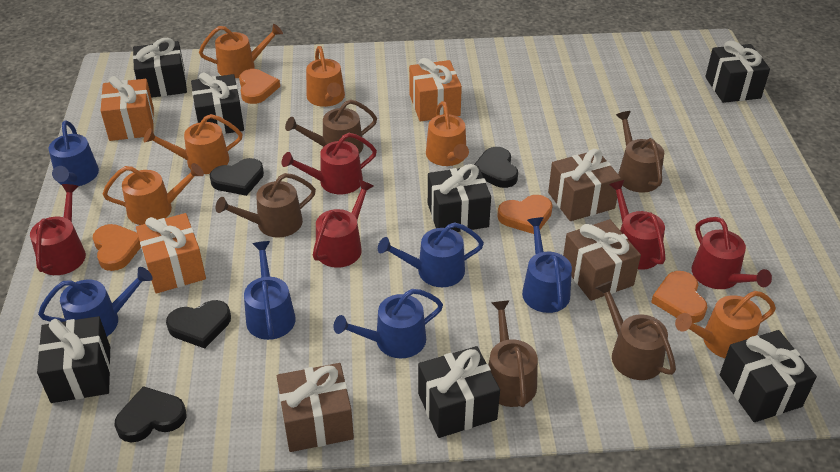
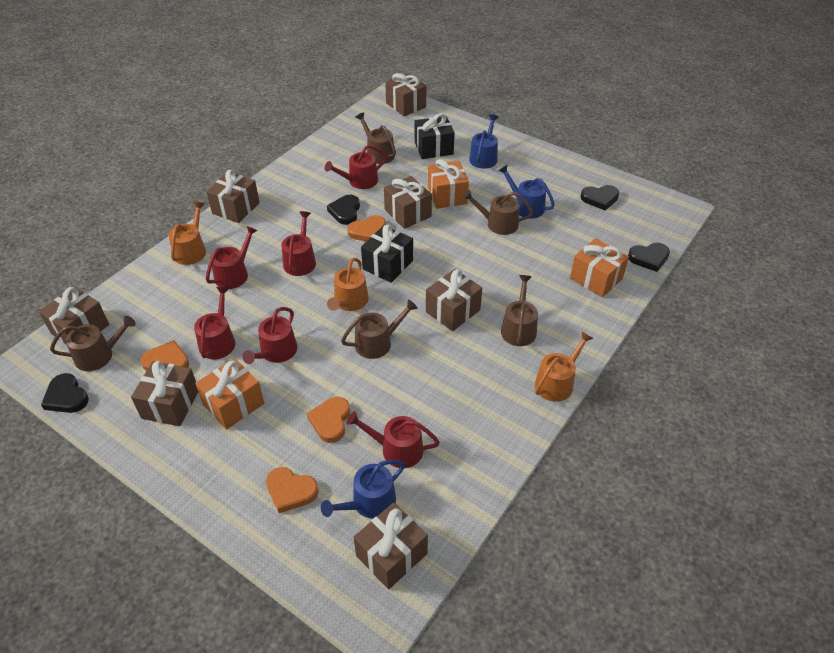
black gift: 7 -> 2
blue watering can: 6 -> 3
brown gift: 3 -> 7
orange watering can: 6 -> 3
red watering can: 5 -> 6

